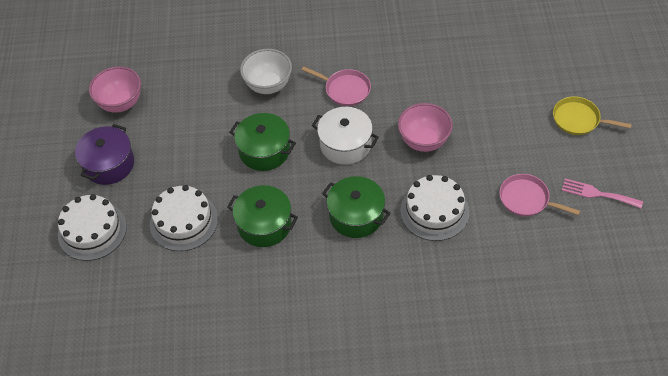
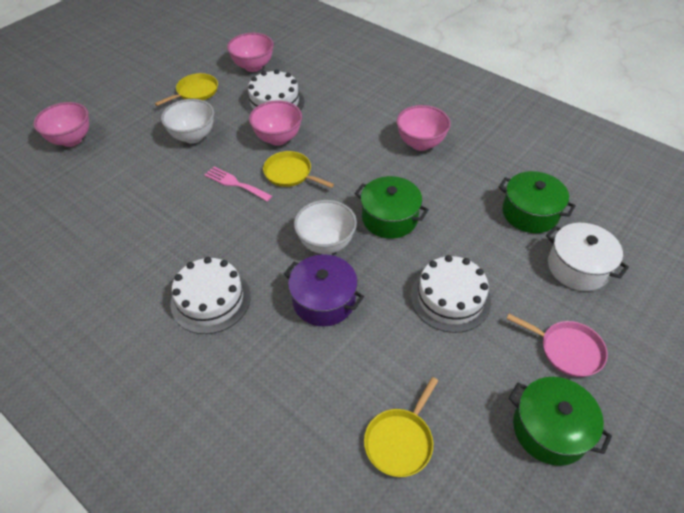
pink bowl: 2 -> 4
pink pan: 2 -> 1
white bowl: 1 -> 2
yellow pan: 1 -> 3

